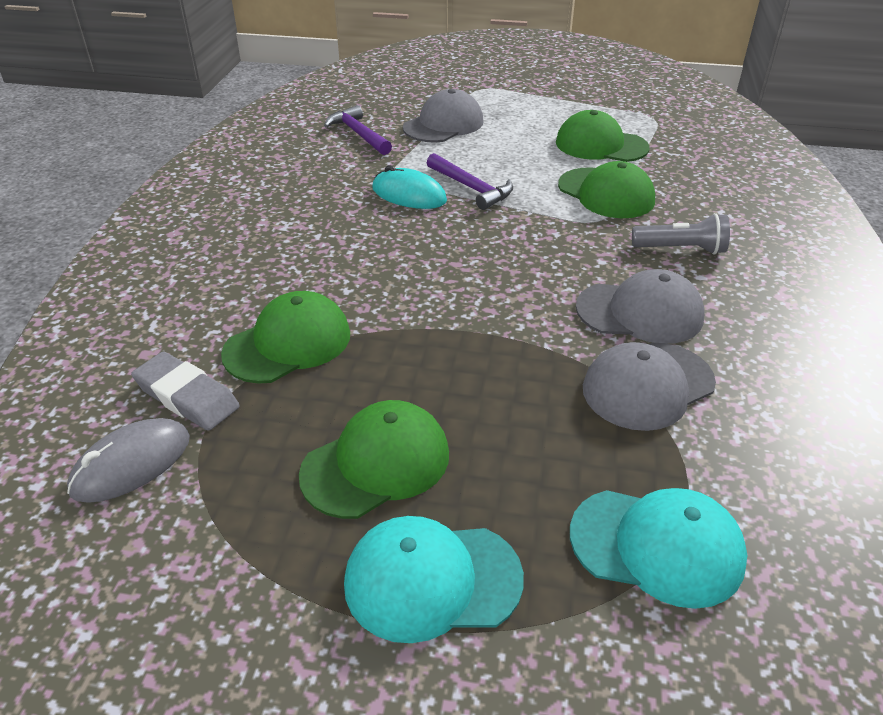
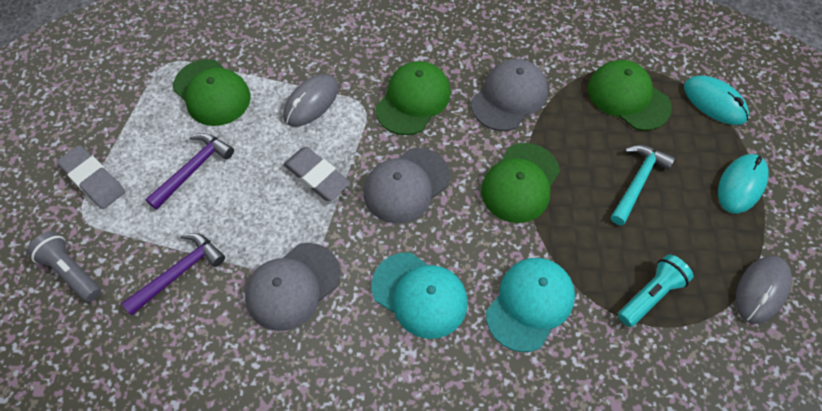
grey eraser: 1 -> 2
grey mouse: 1 -> 2
turquoise flashlight: 0 -> 1
turquoise hammer: 0 -> 1
turquoise mouse: 1 -> 2

